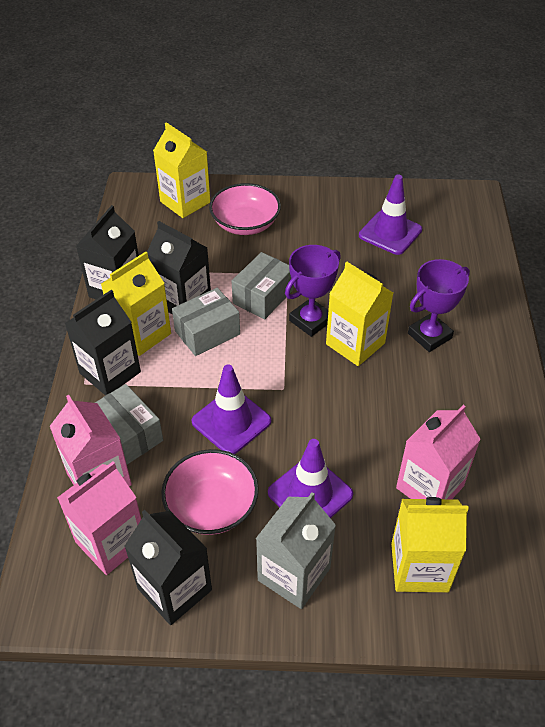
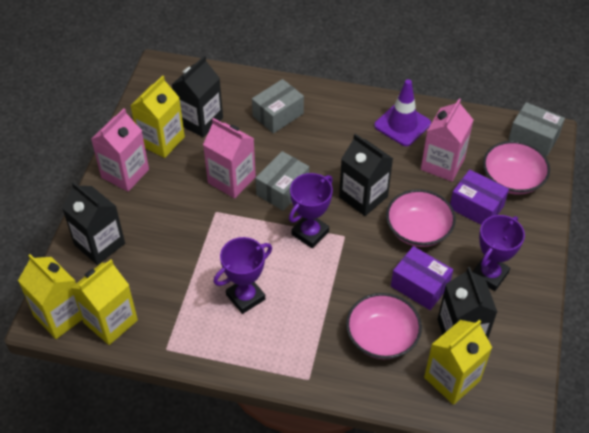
grey carton: 1 -> 0
pink bowl: 2 -> 3
purple box: 0 -> 2
purple traffic cone: 3 -> 1
purple trophy: 2 -> 3

